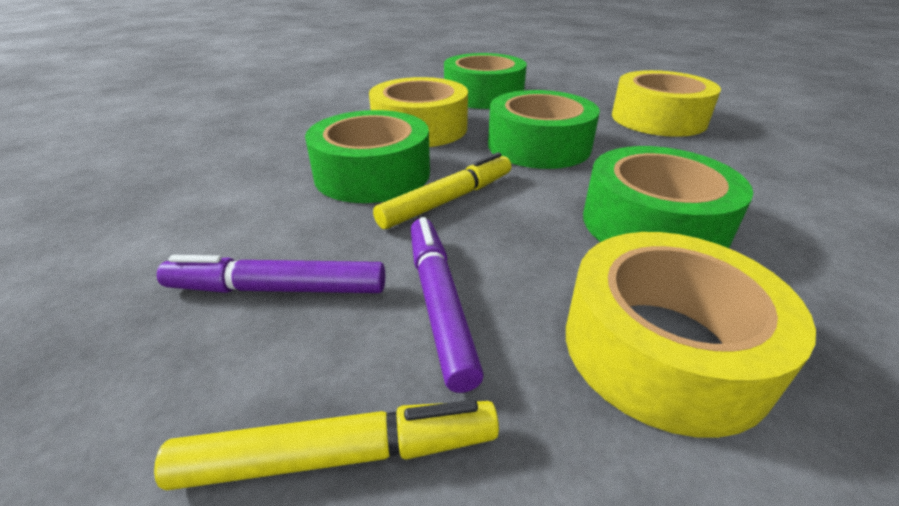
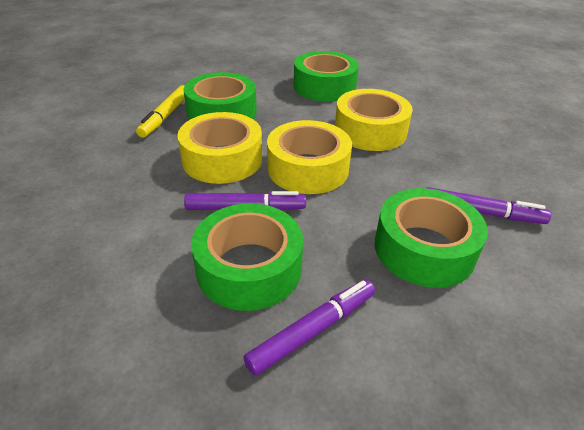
purple marker: 2 -> 3
yellow marker: 2 -> 1

